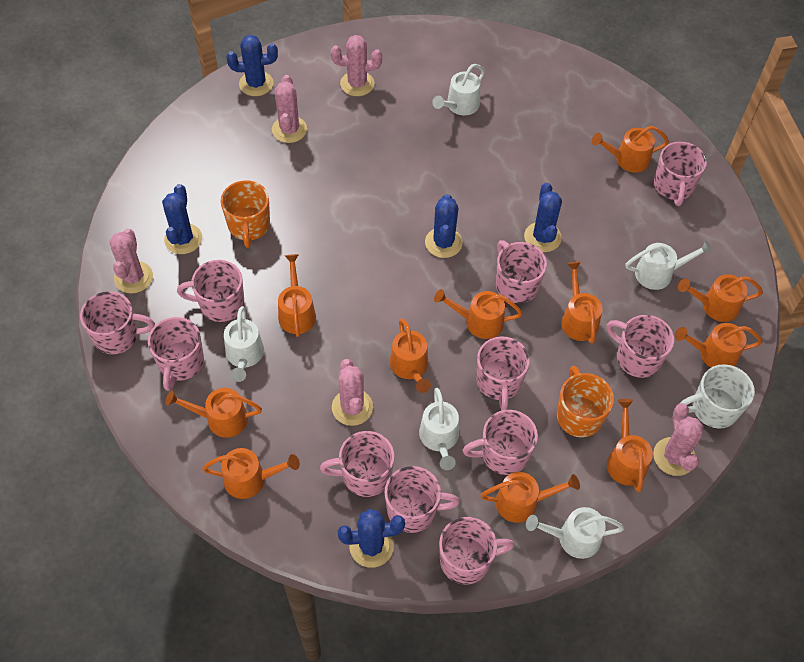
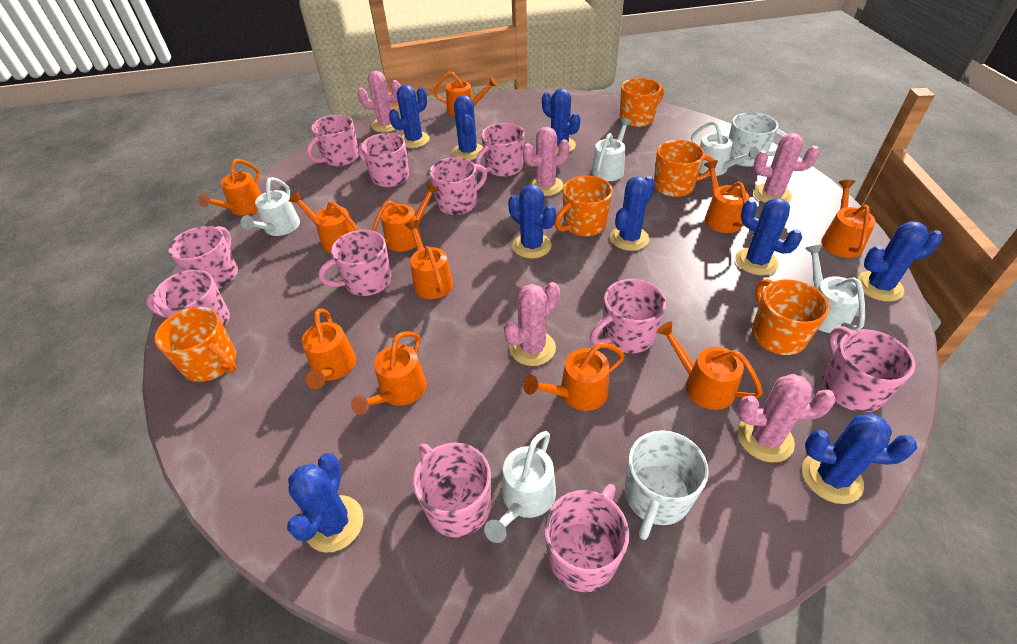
blue cactus: 5 -> 9
orange mug: 2 -> 5
white mug: 1 -> 2

